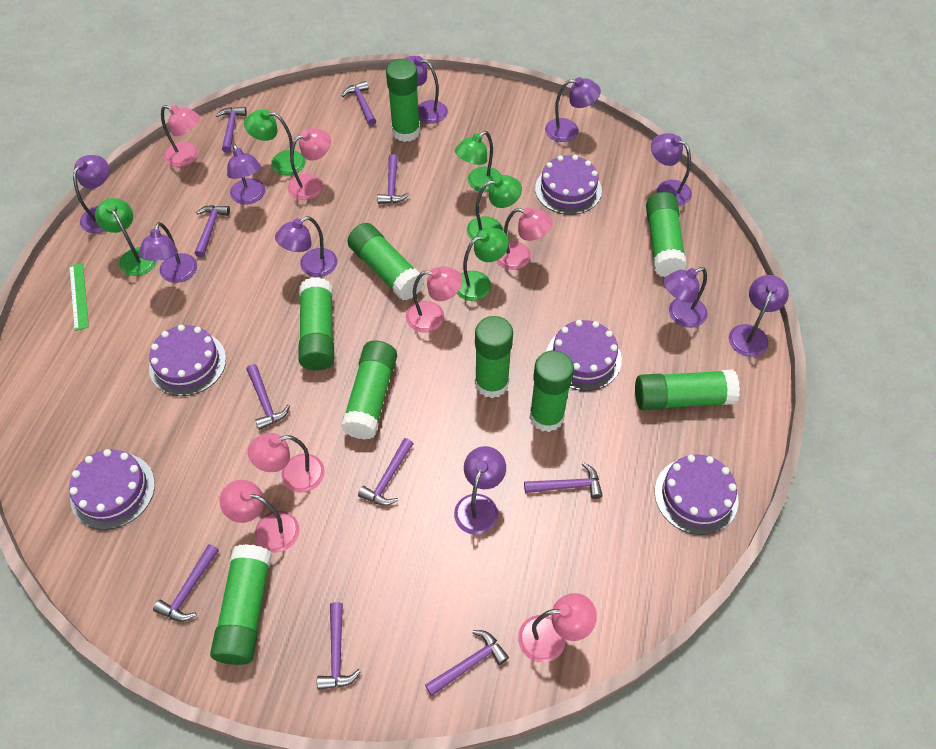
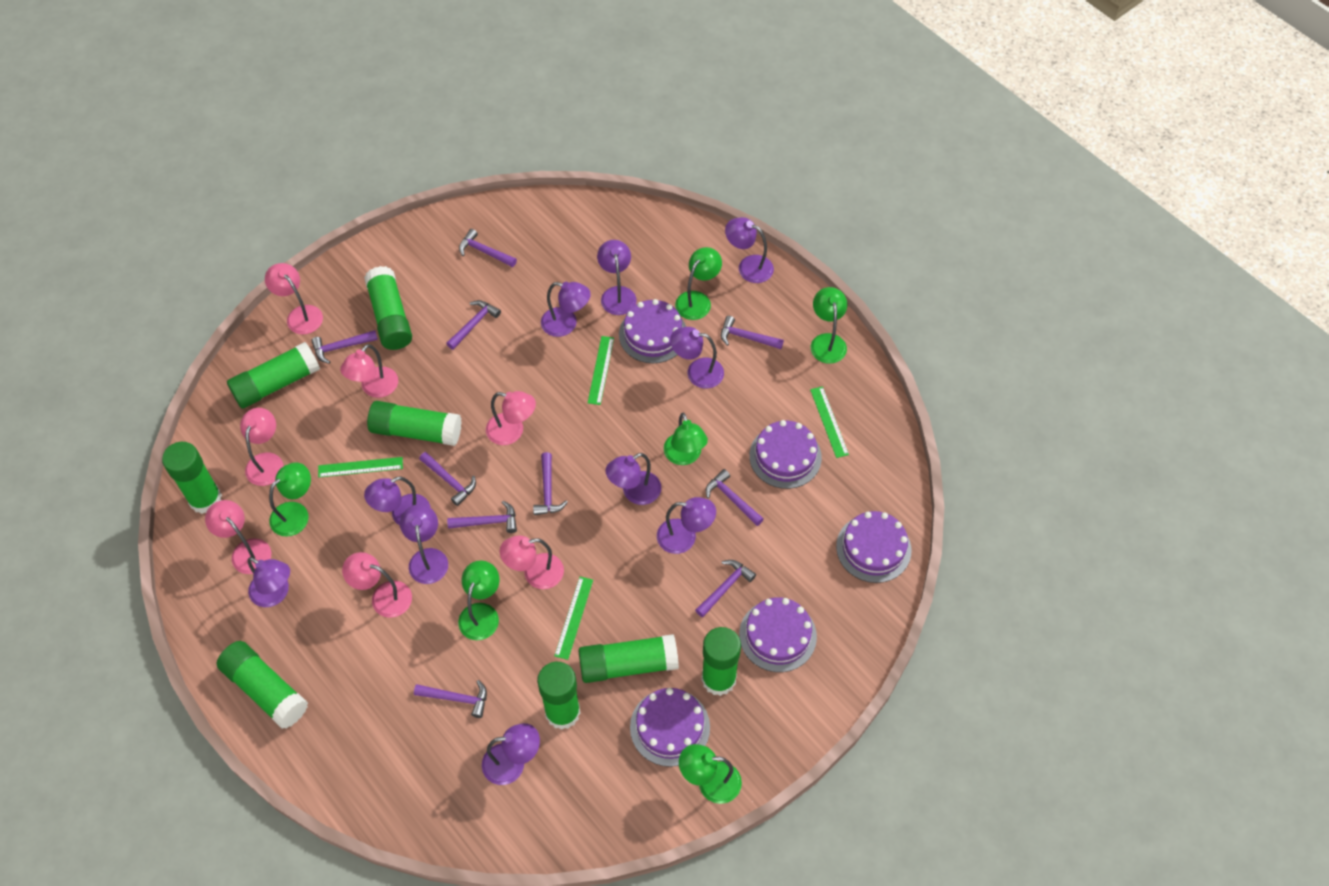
green glue stick: 9 -> 8
green lamp: 5 -> 6
green ruler: 1 -> 4

